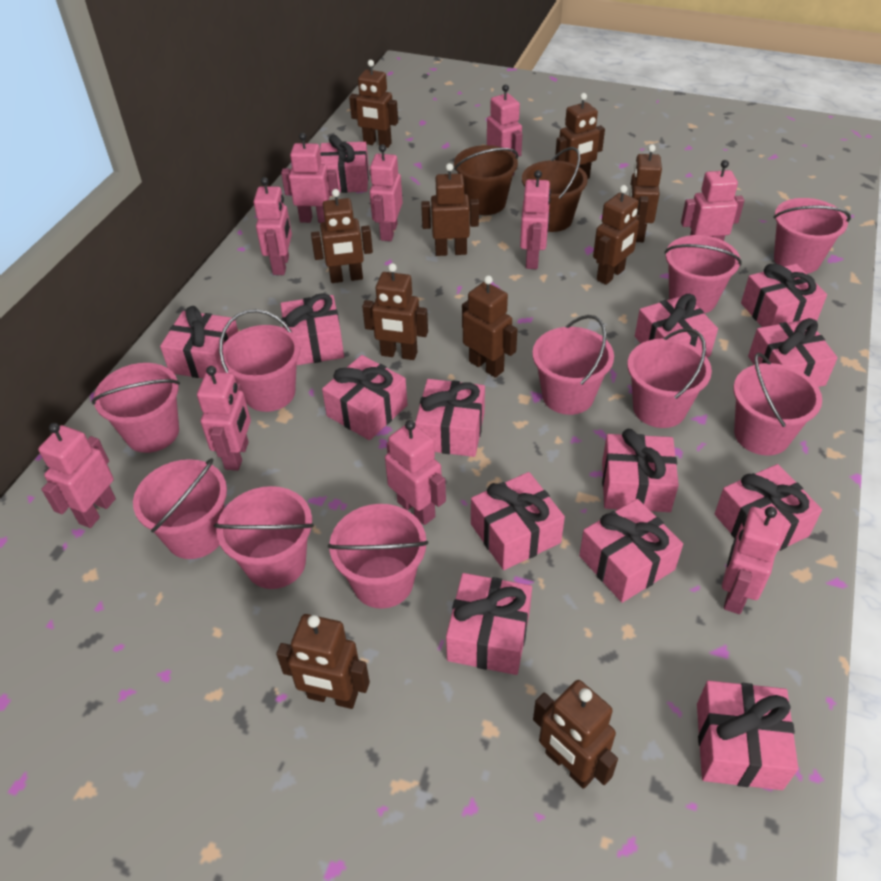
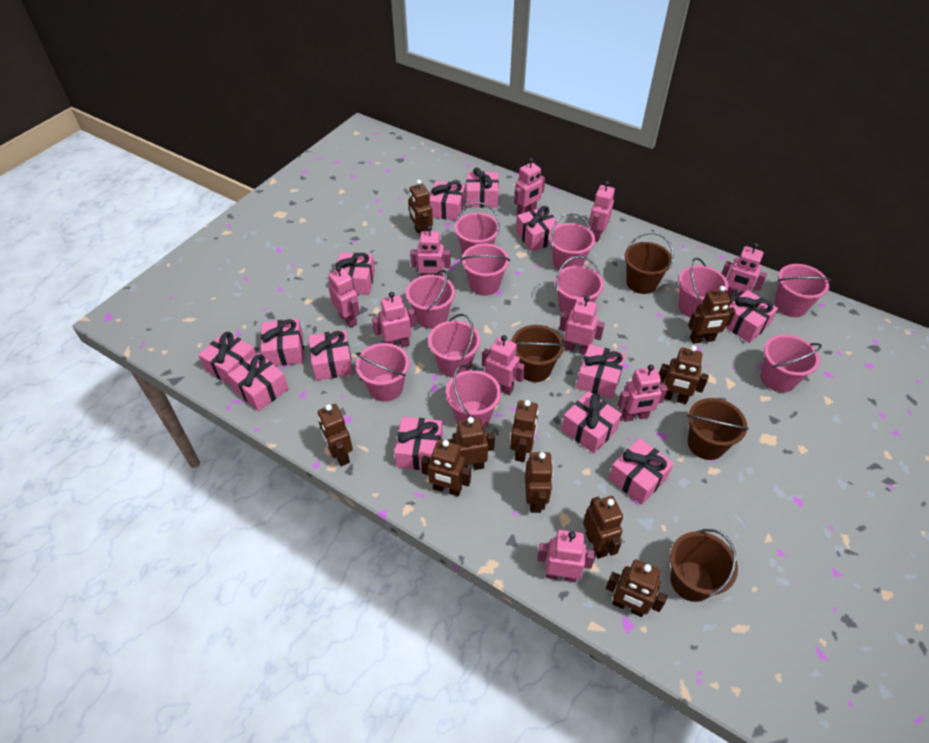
brown bucket: 2 -> 4
pink bucket: 10 -> 11
pink gift: 14 -> 13

